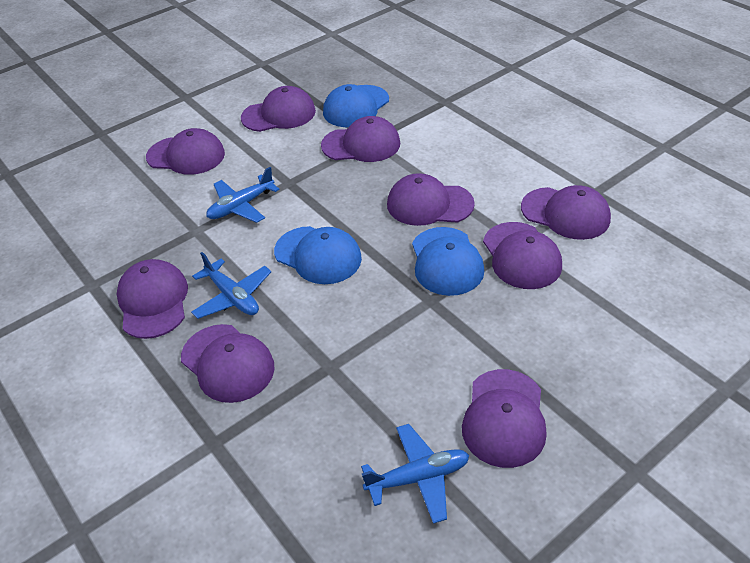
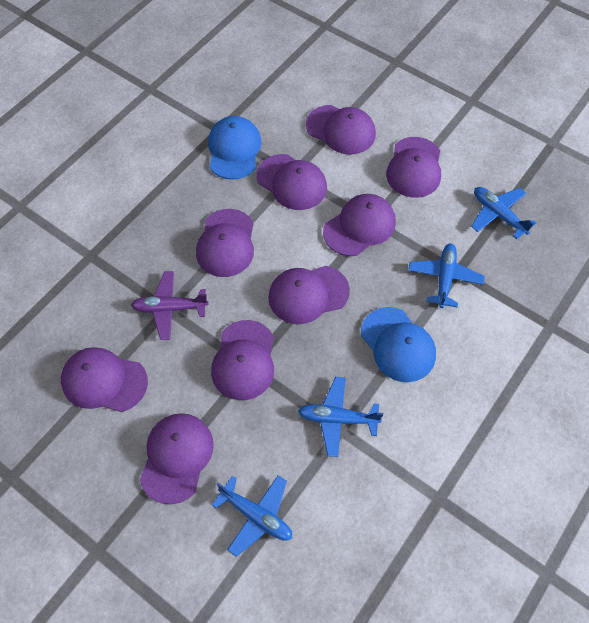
blue cap: 3 -> 2
blue plane: 3 -> 4
purple plane: 0 -> 1

